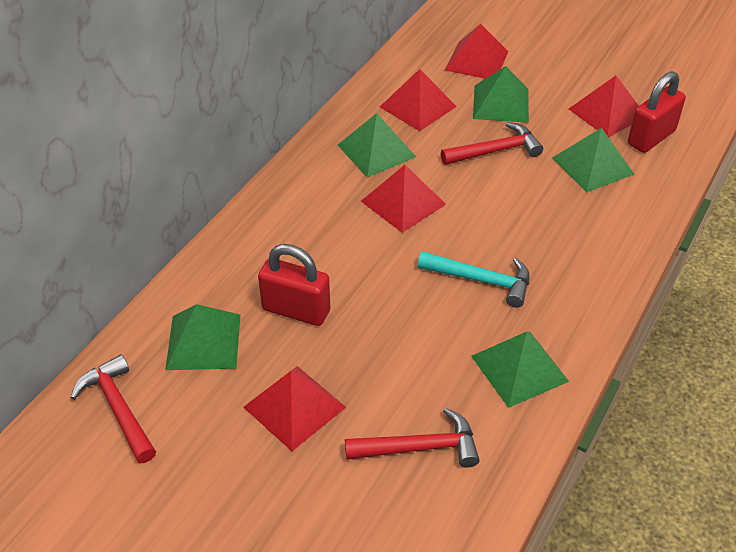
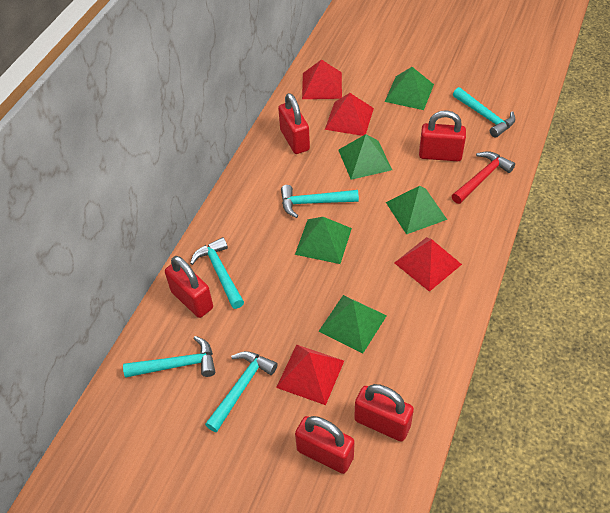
red hammer: 3 -> 1
red padlock: 2 -> 5
red pyramid: 5 -> 4
turquoise hammer: 1 -> 5

